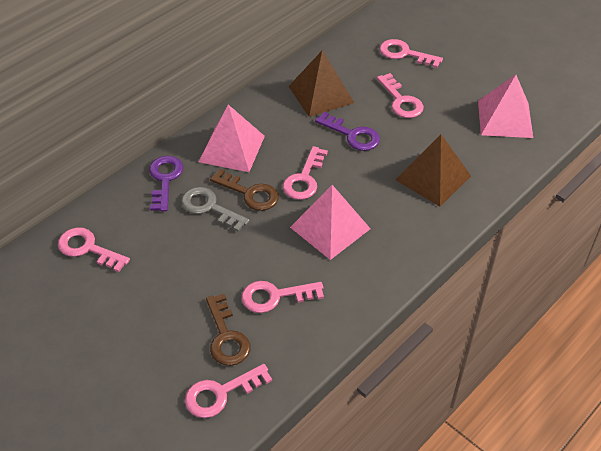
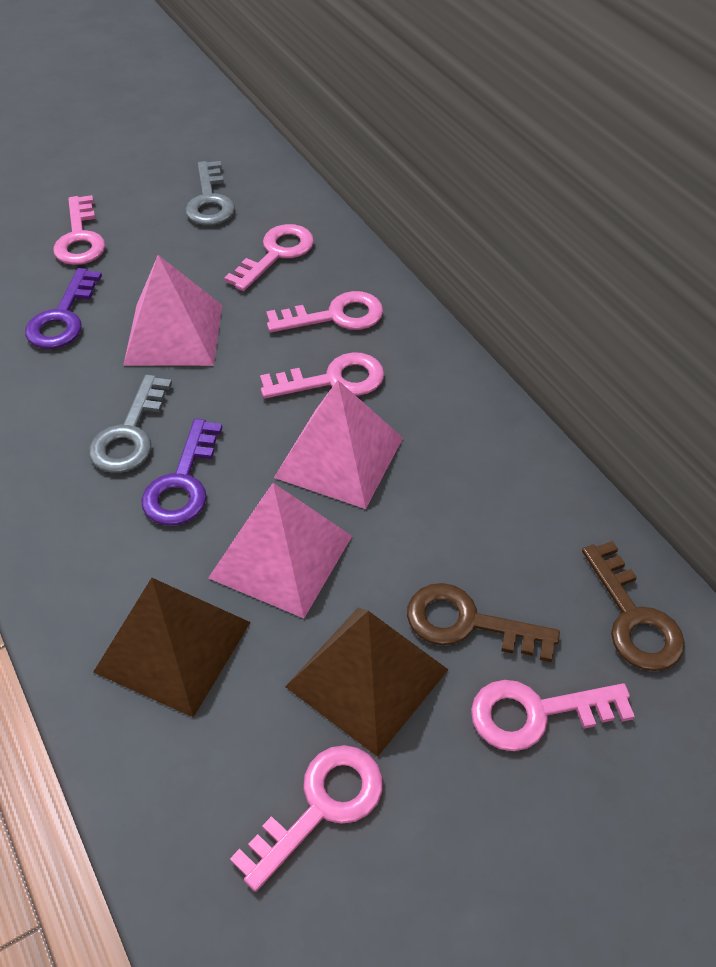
grey key: 1 -> 2

